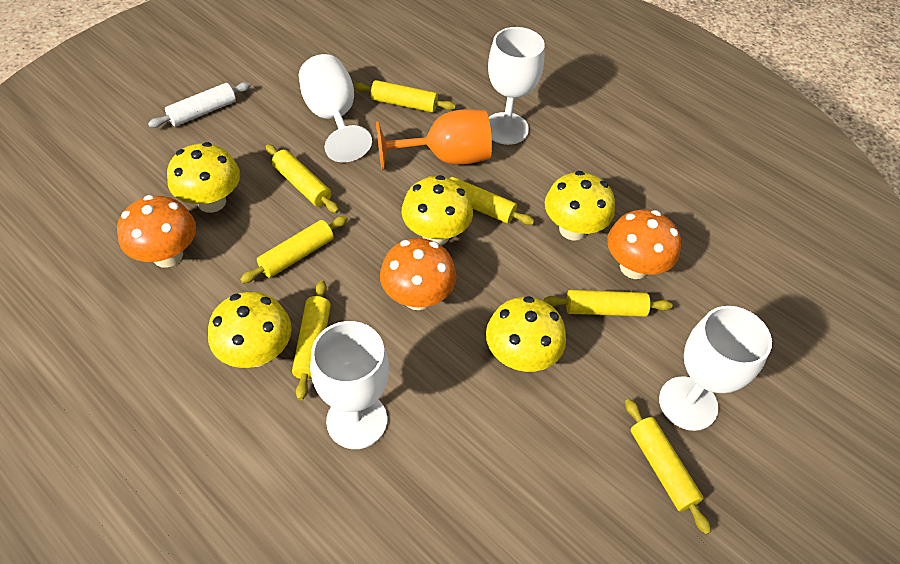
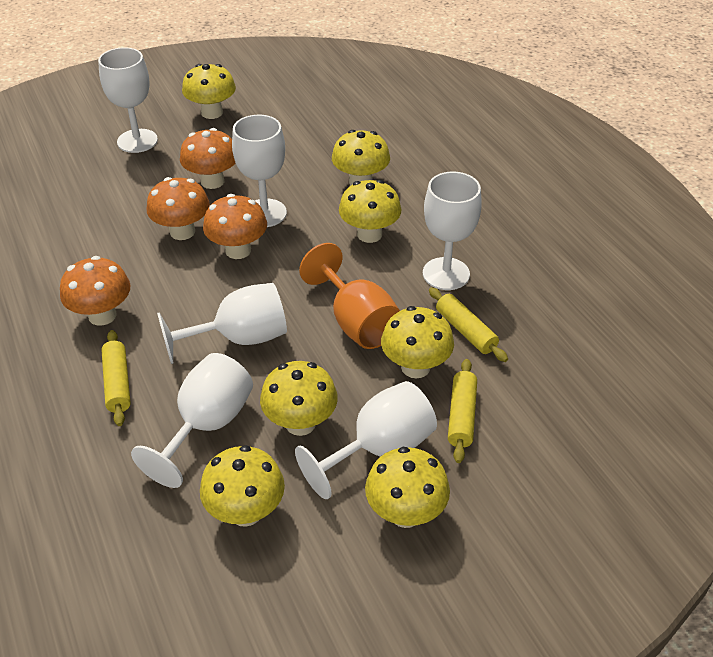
orange mushroom: 3 -> 4
white goblet: 4 -> 6
white rolling pin: 1 -> 0
yellow mushroom: 5 -> 7
yellow rolling pin: 7 -> 3

